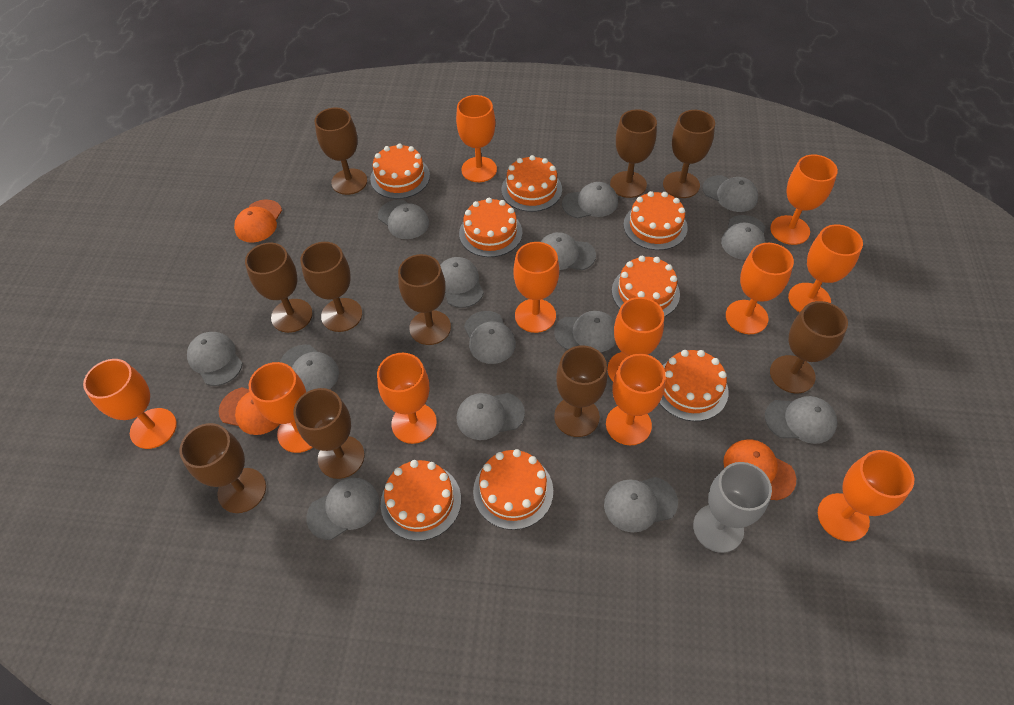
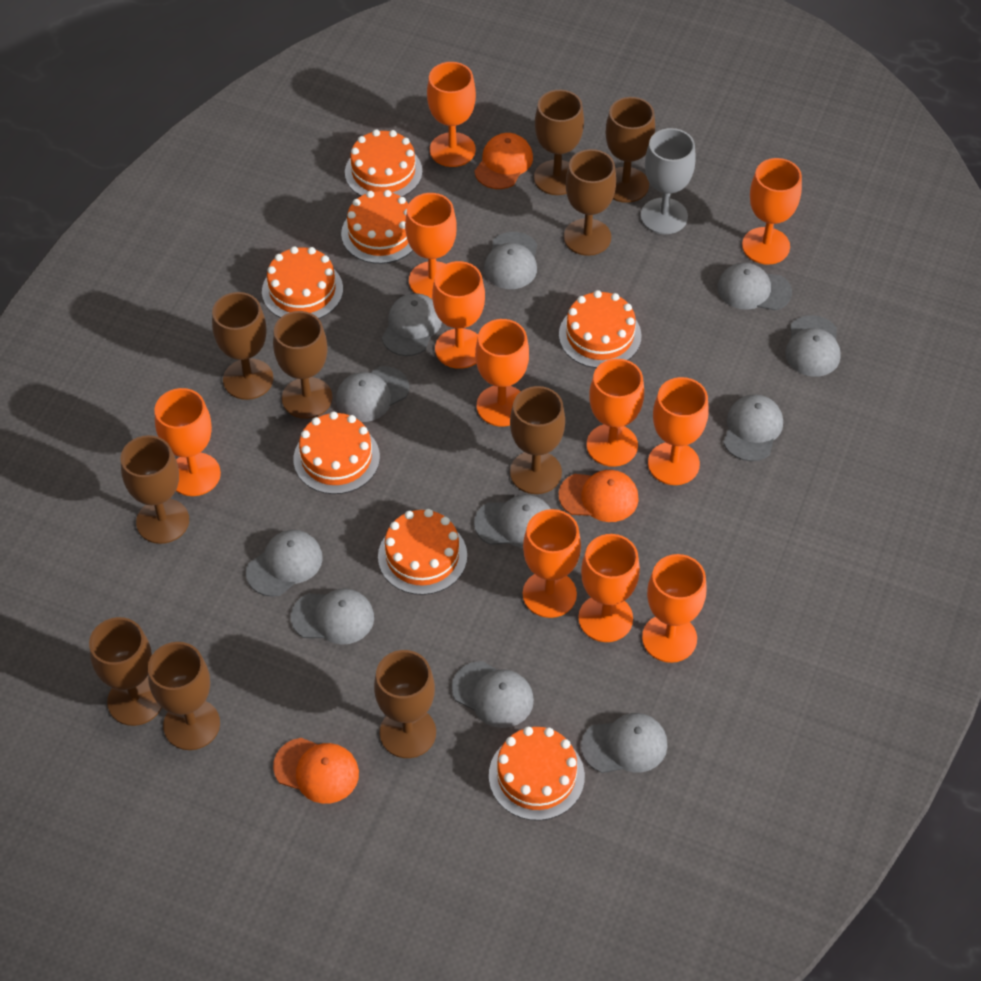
grey cap: 14 -> 11
orange cake: 8 -> 7

